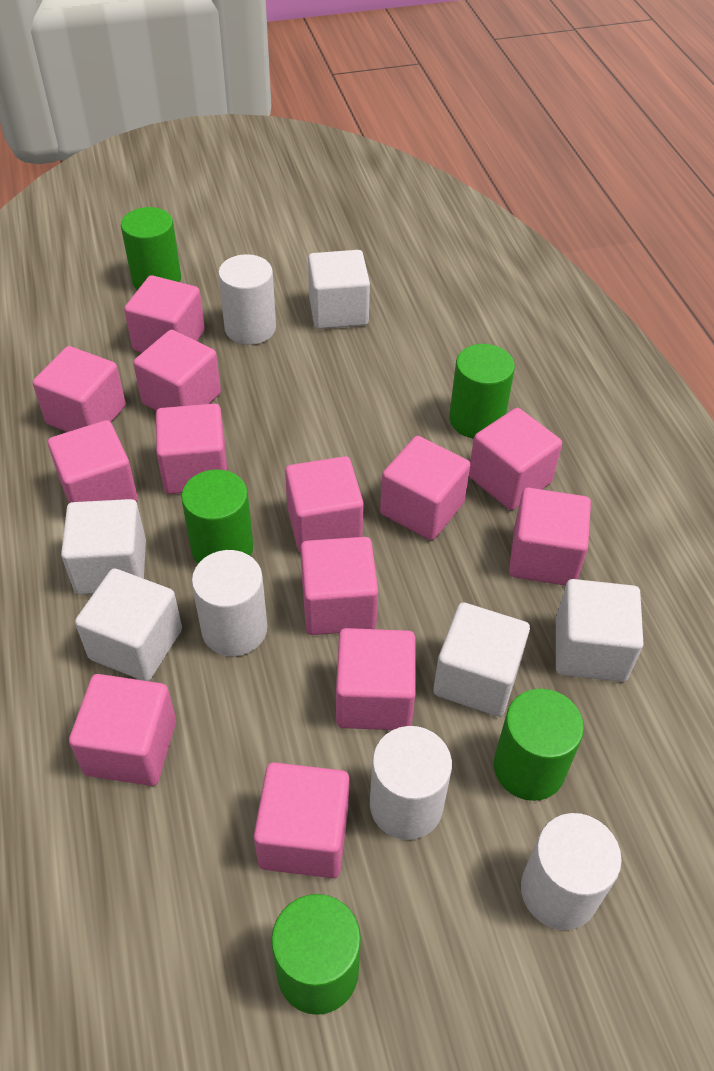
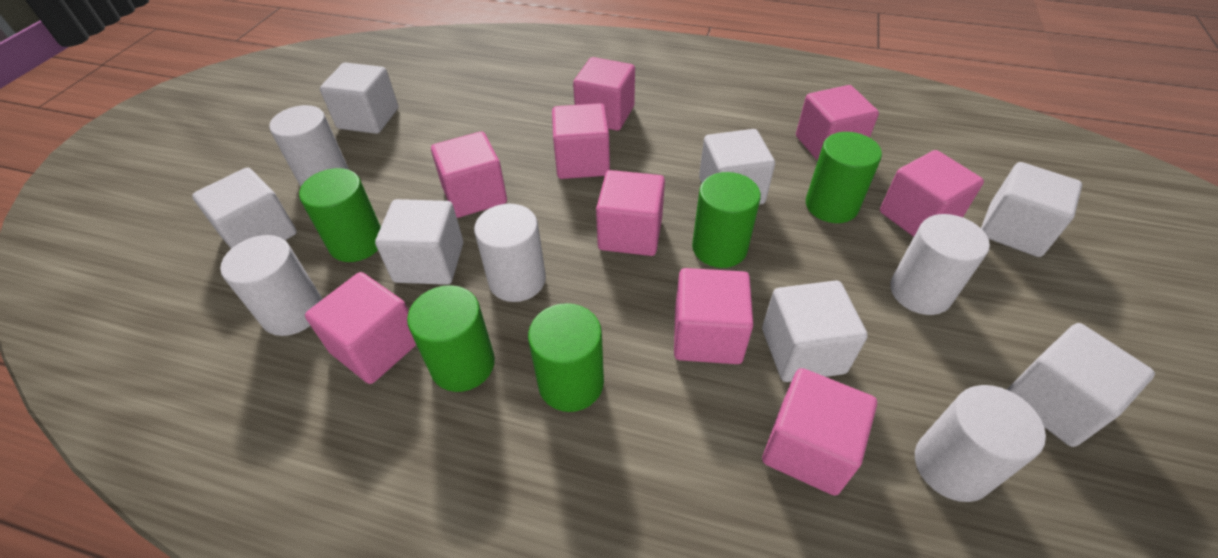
pink cube: 13 -> 9
white cube: 5 -> 7
white cylinder: 4 -> 5

